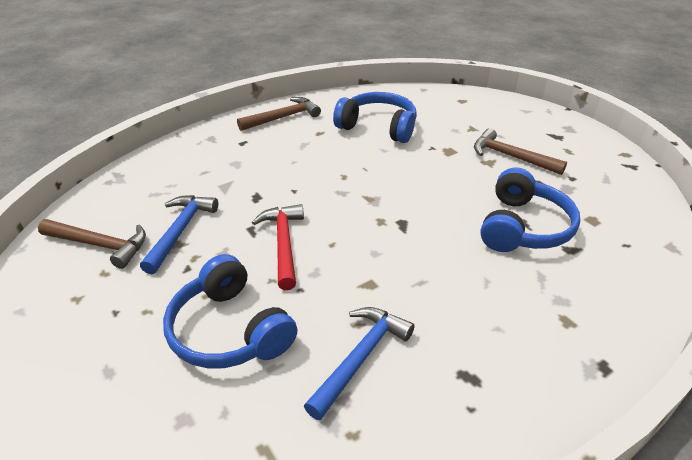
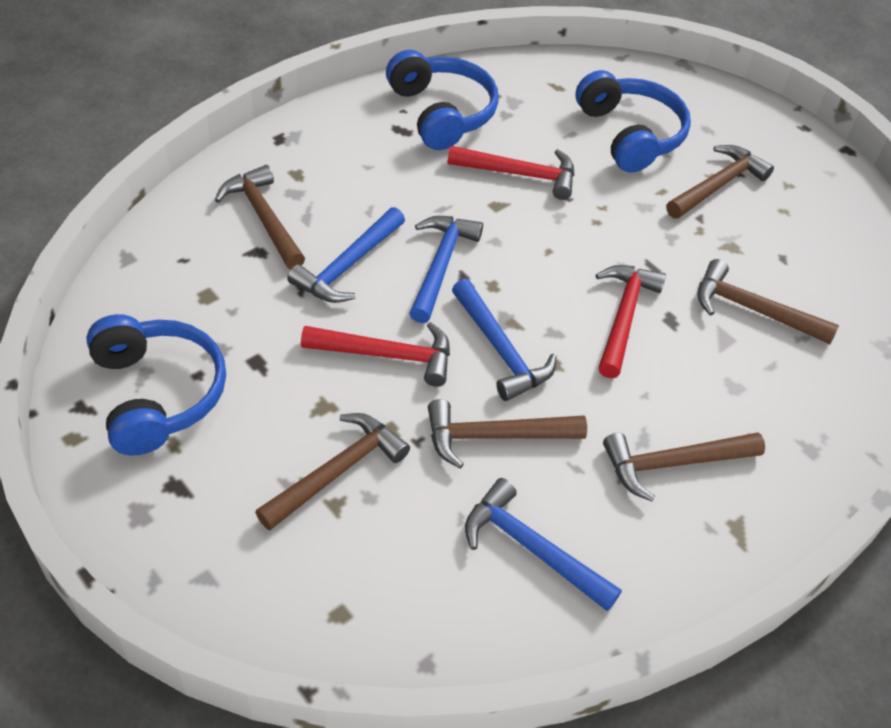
blue hammer: 2 -> 4
brown hammer: 3 -> 6
red hammer: 1 -> 3

